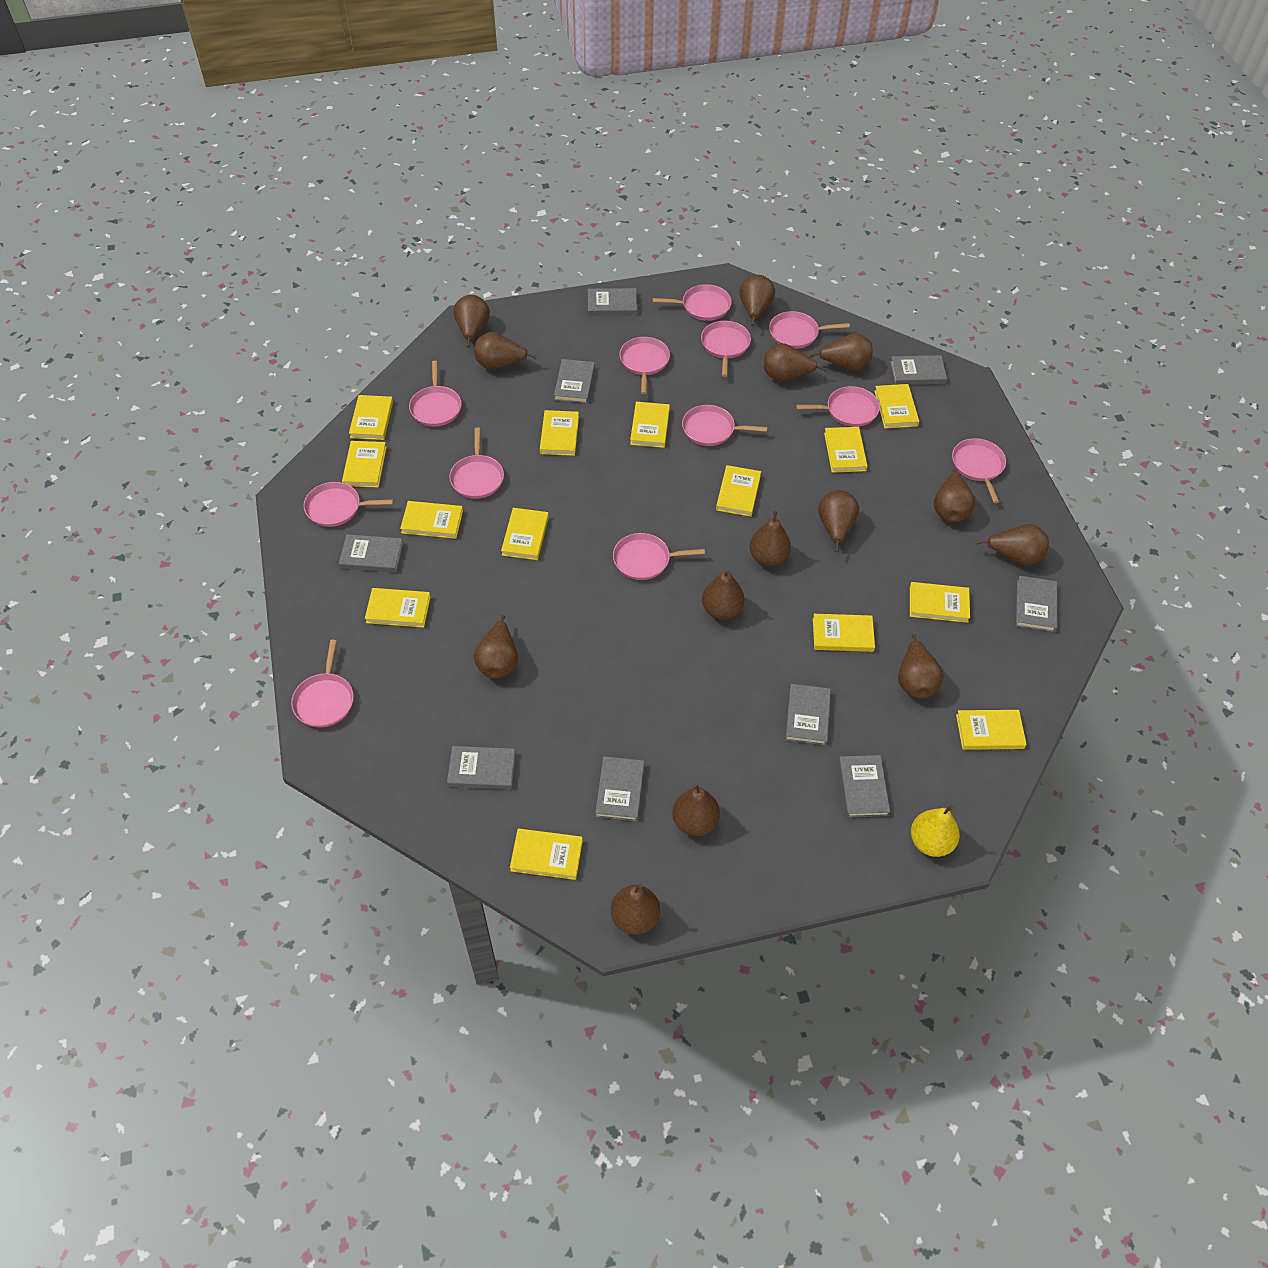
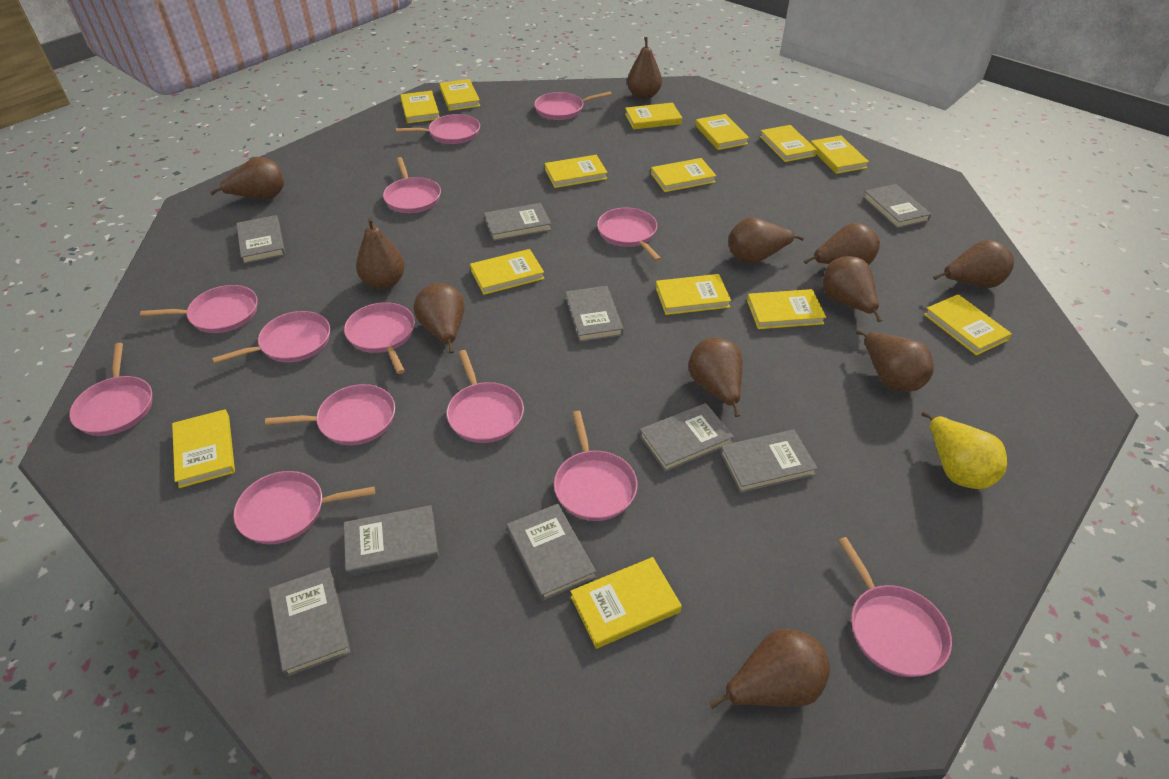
brown pear: 14 -> 11
pink pan: 12 -> 13

